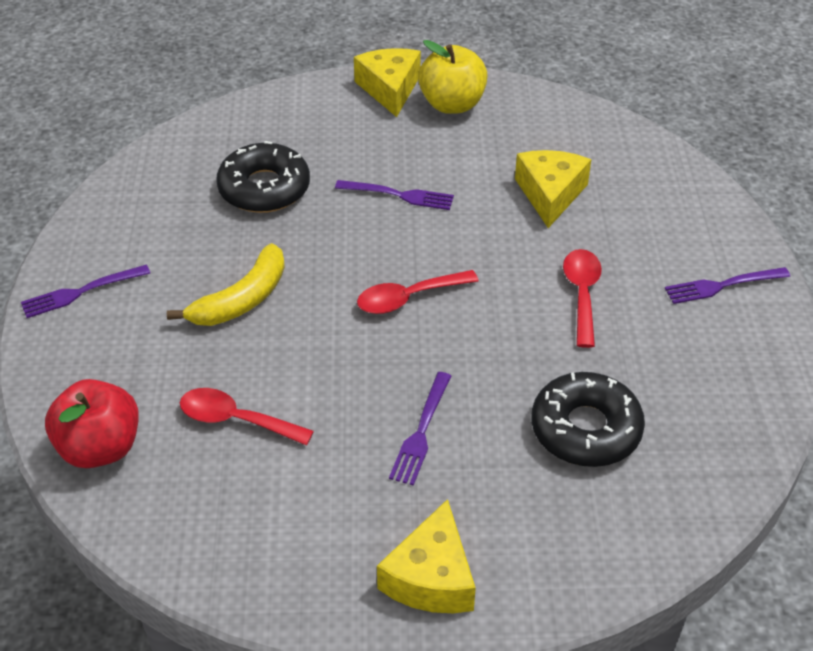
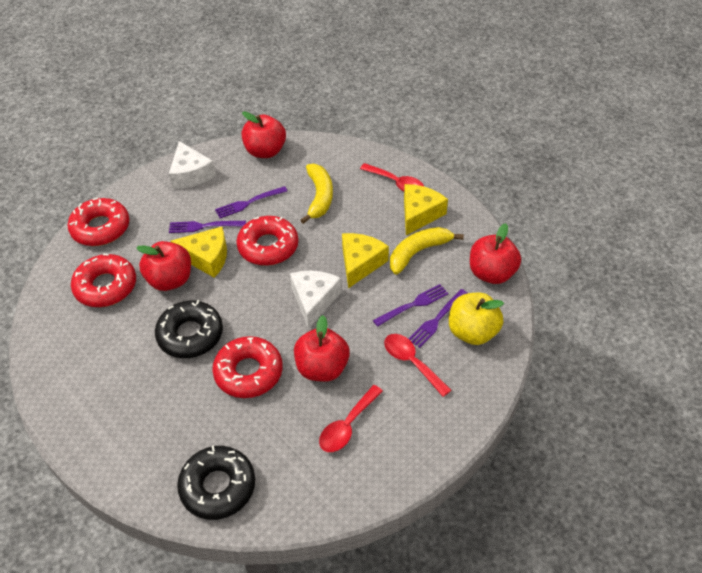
red apple: 1 -> 4
red donut: 0 -> 4
white cheese: 0 -> 2
yellow banana: 1 -> 2

